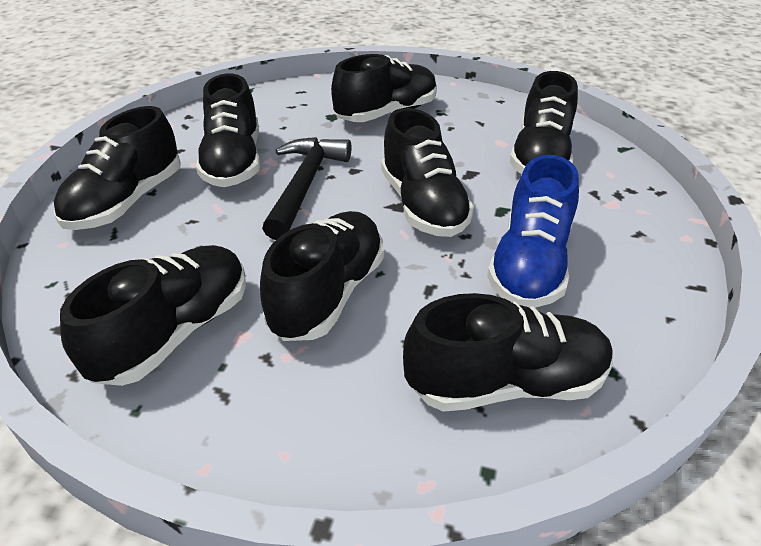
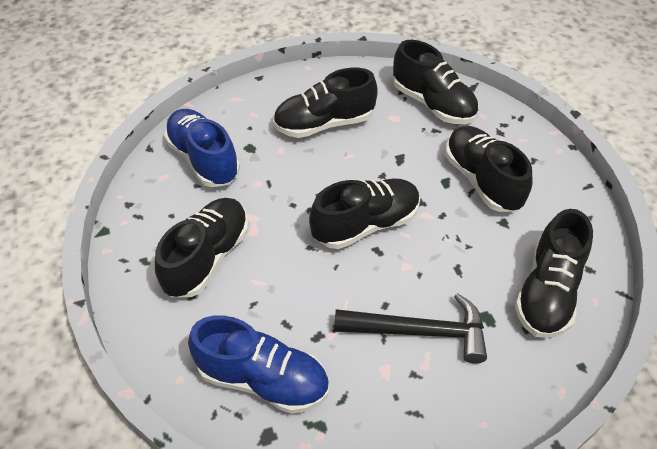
black shoe: 8 -> 6
blue shoe: 1 -> 2

